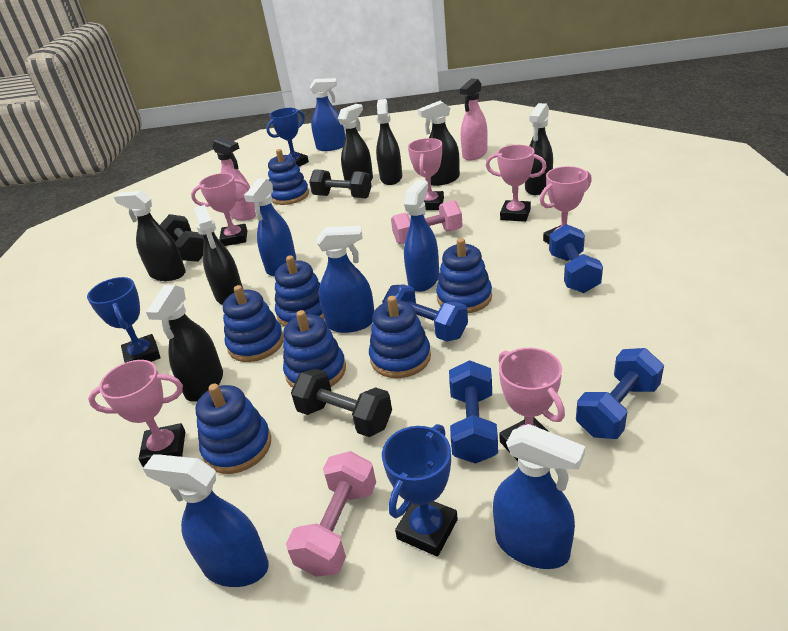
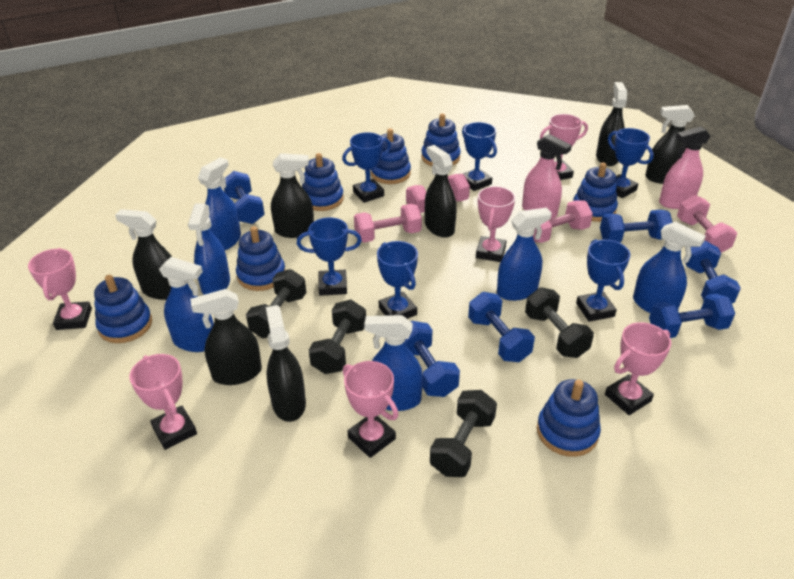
black dumbbell: 3 -> 4
blue dumbbell: 4 -> 6
blue trophy: 3 -> 6
pink dumbbell: 2 -> 4

